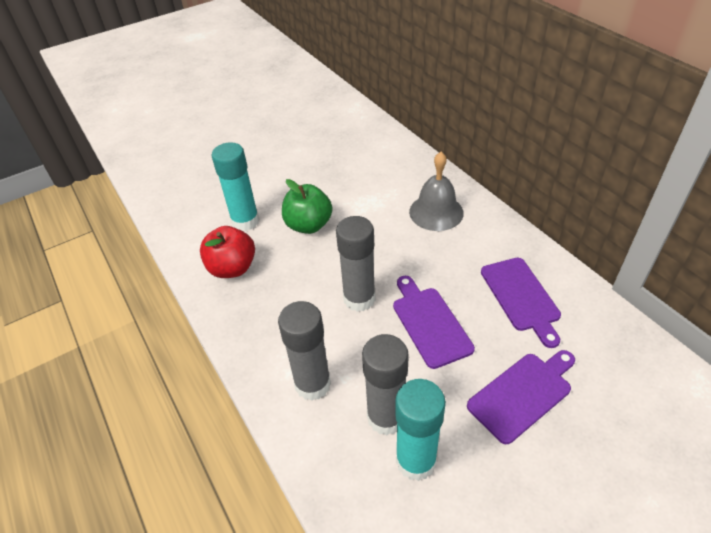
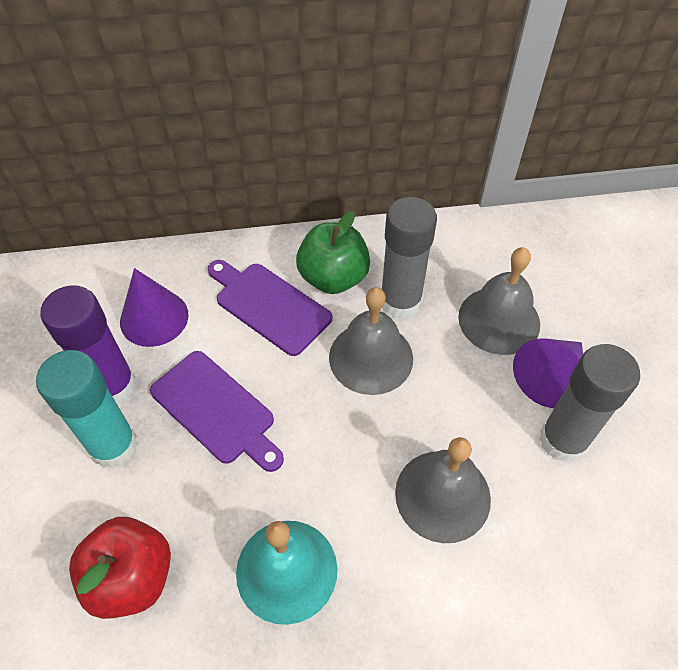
grey bell: 1 -> 3
grey glue stick: 3 -> 2
purple cone: 0 -> 2
purple cutting board: 3 -> 2
purple glue stick: 0 -> 1
turquoise bell: 0 -> 1
turquoise glue stick: 2 -> 1

